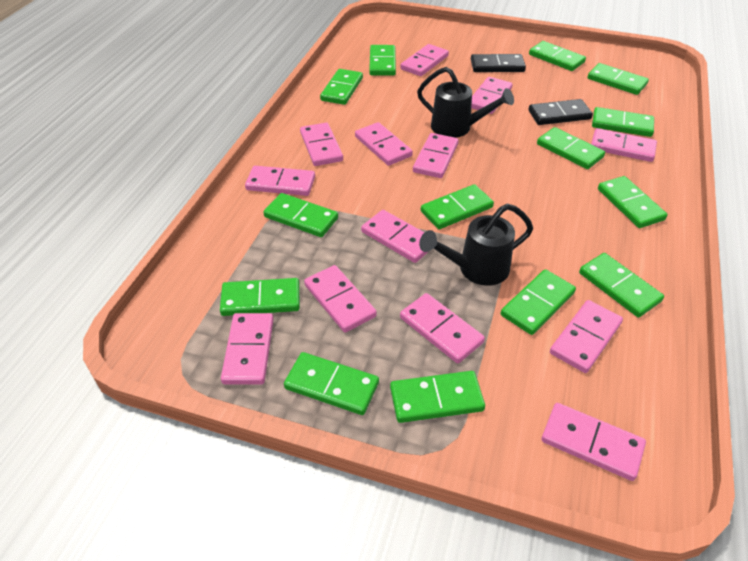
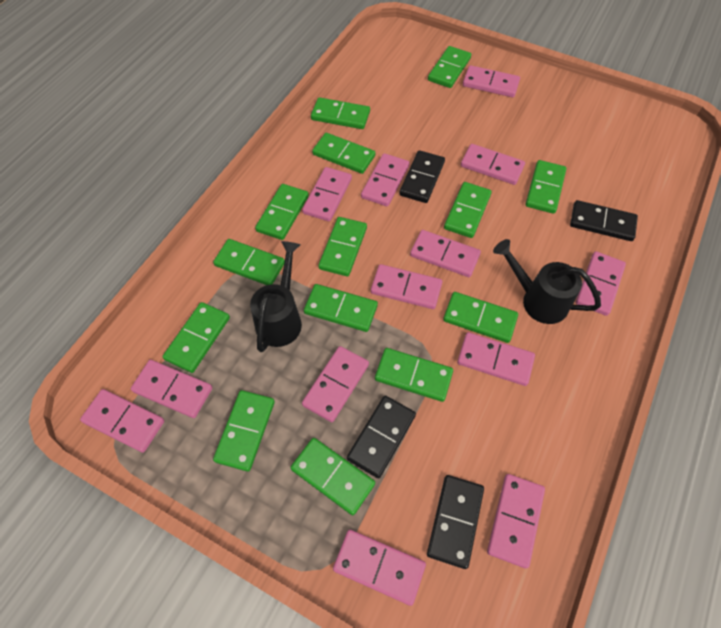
black domino: 2 -> 4

